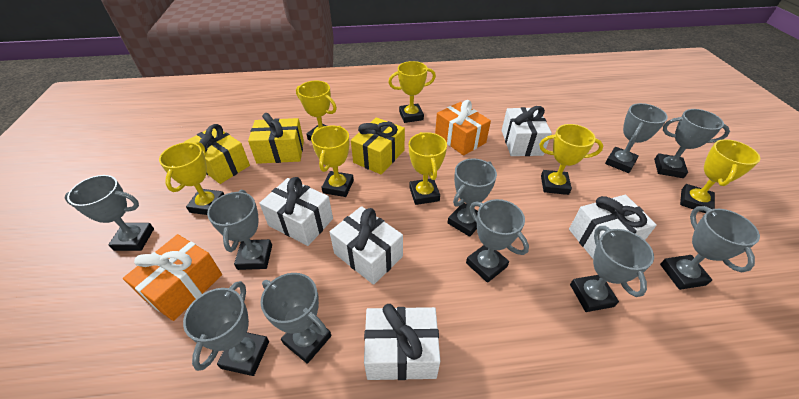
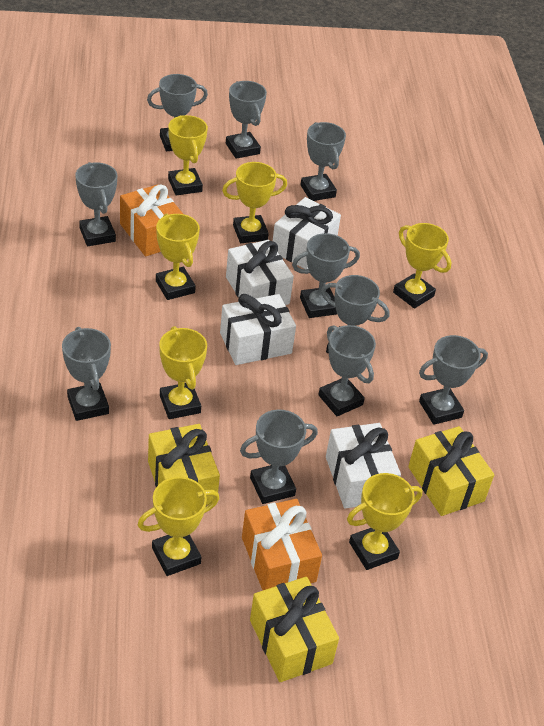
white gift: 5 -> 4

